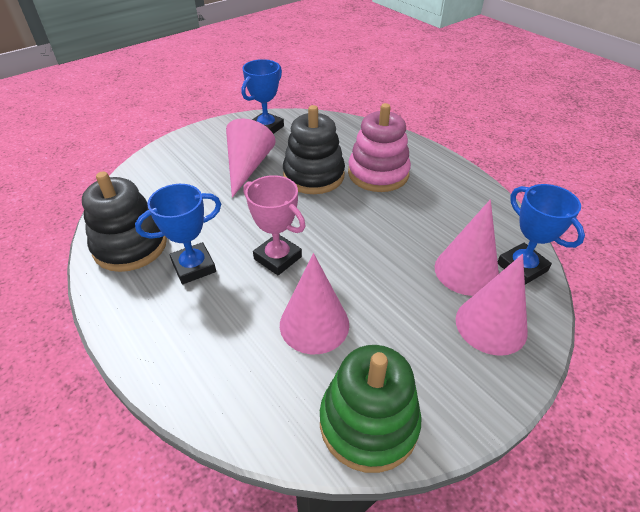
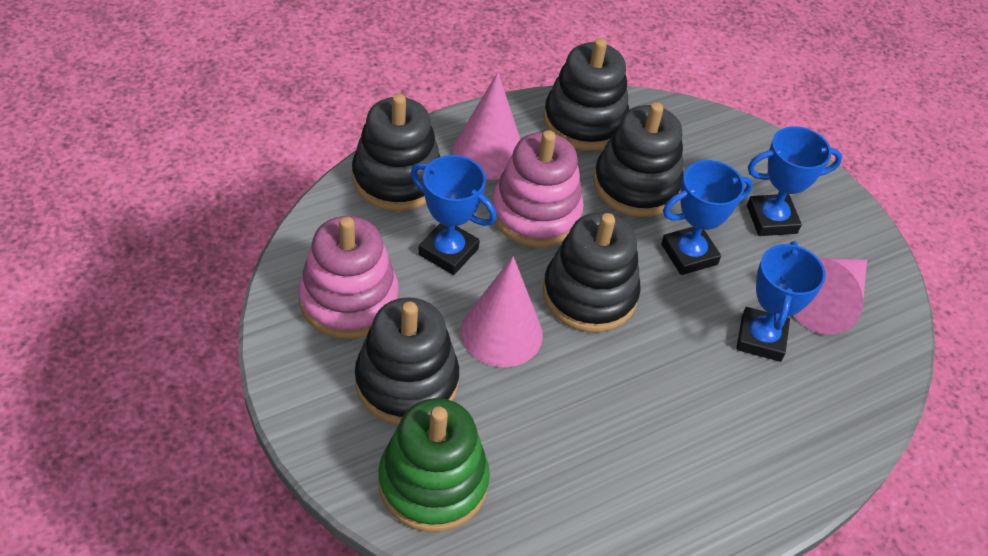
black stacking toy: 2 -> 5
blue trophy: 3 -> 4
pink cone: 4 -> 3
pink stacking toy: 1 -> 2
pink trophy: 1 -> 0

